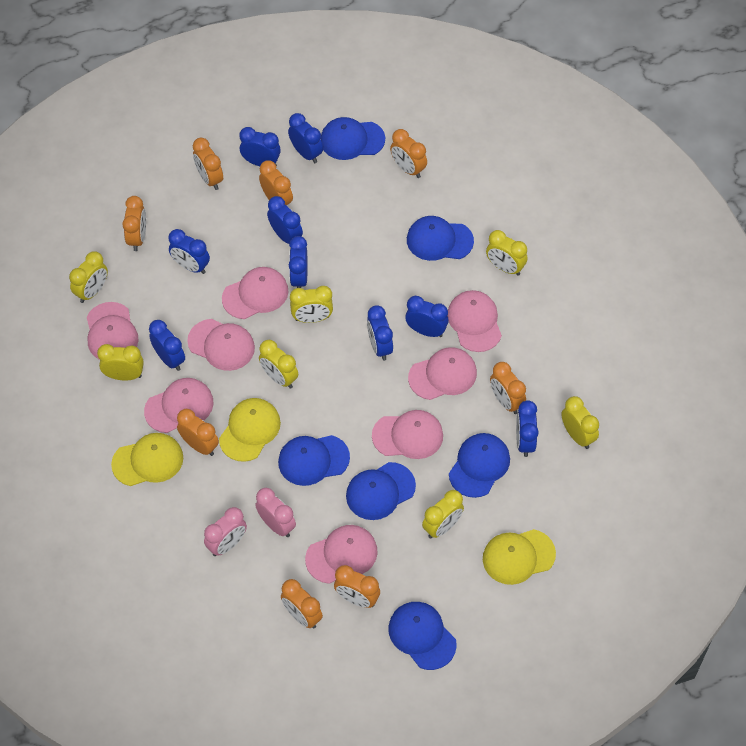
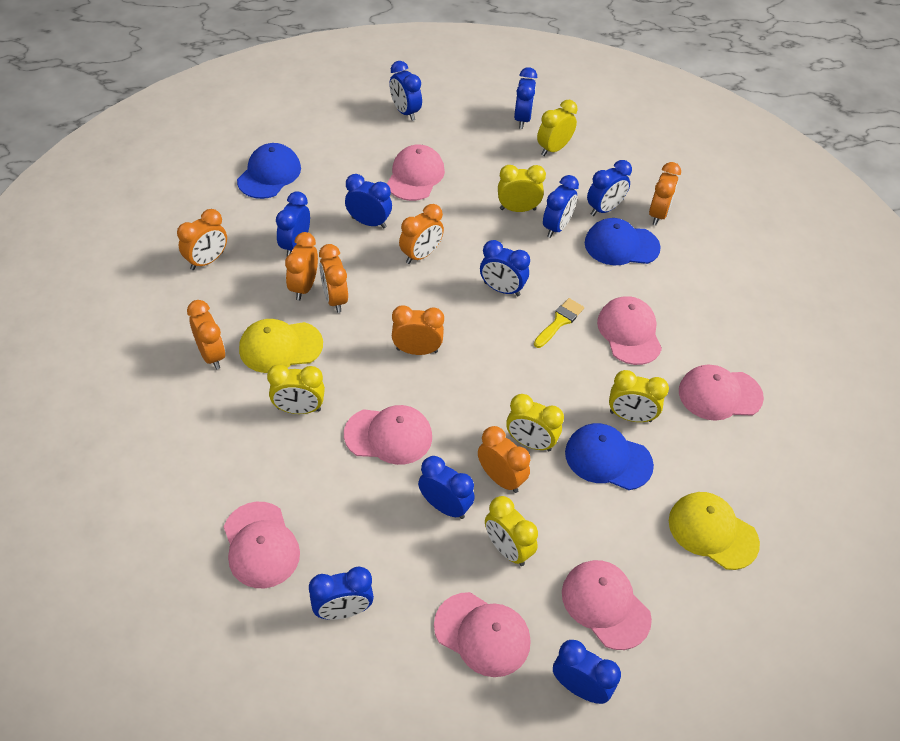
blue cap: 6 -> 3
blue clock: 9 -> 10
pink cap: 8 -> 7
pink clock: 2 -> 0
yellow brush: 0 -> 1
yellow cap: 3 -> 2
yellow clock: 7 -> 6

